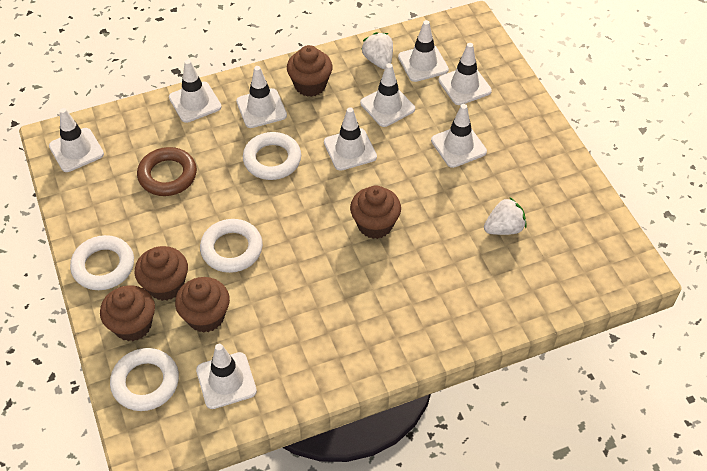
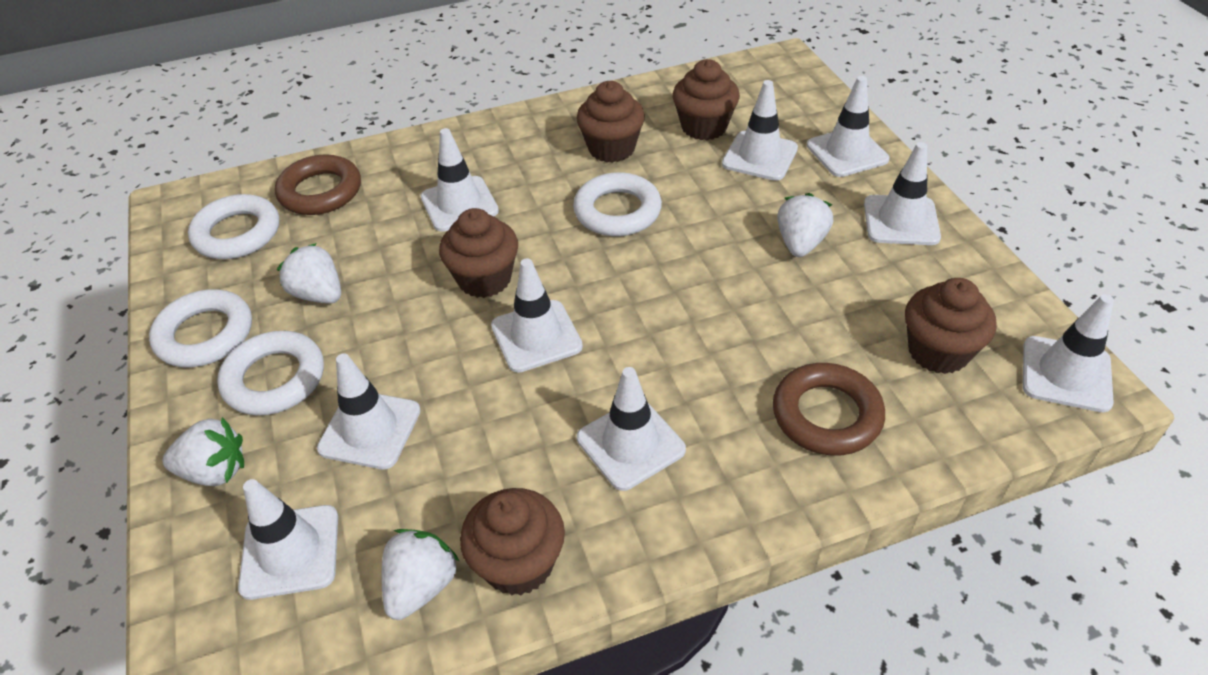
brown ring: 1 -> 2
white strawberry: 2 -> 4

